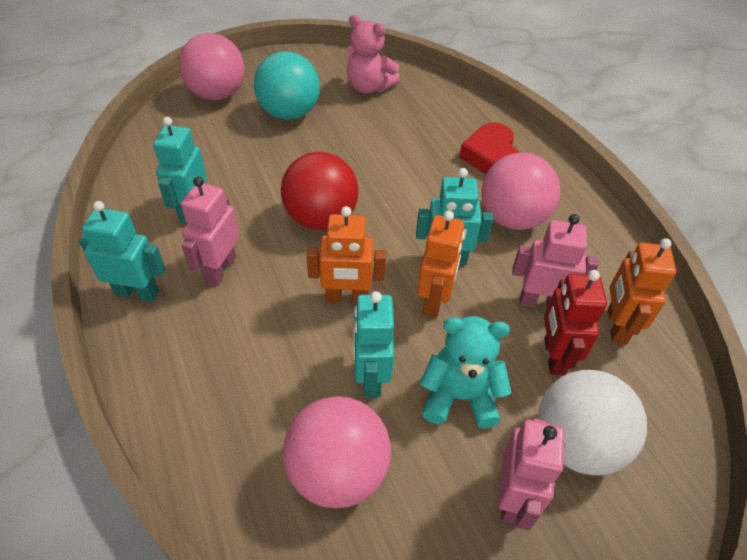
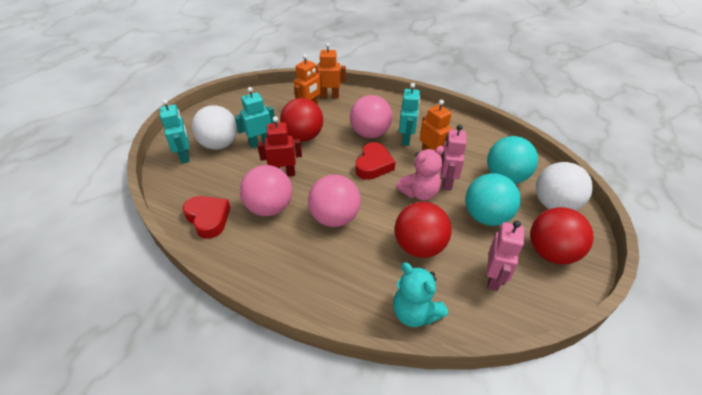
pink robot: 3 -> 2
red ball: 1 -> 3
red heart: 1 -> 2
turquoise ball: 1 -> 2
turquoise robot: 4 -> 3
white ball: 1 -> 2

